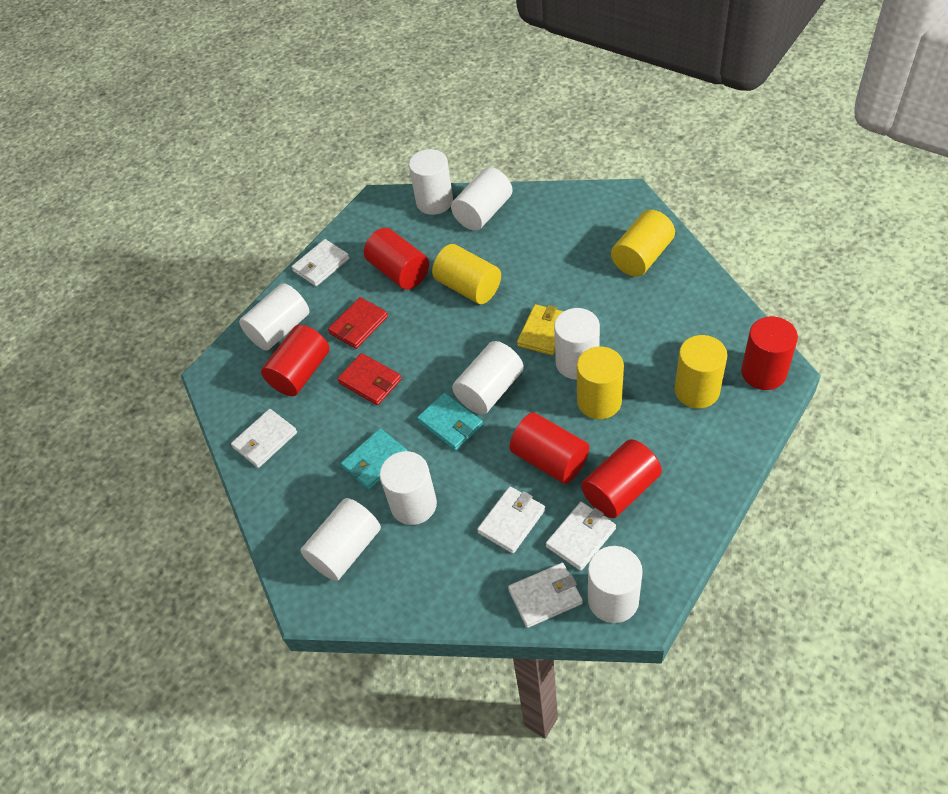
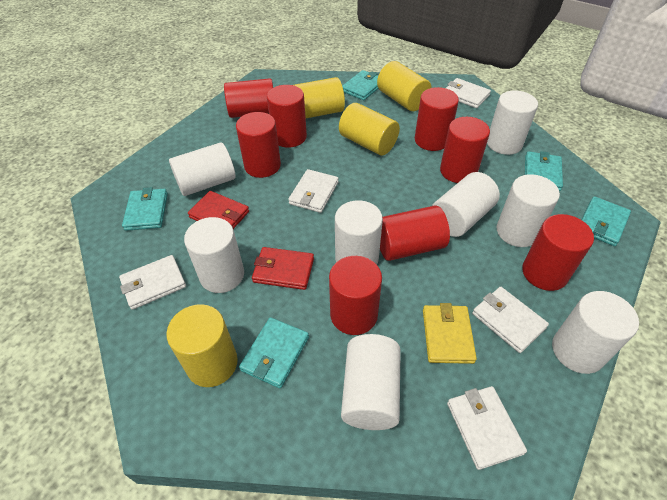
red cylinder: 5 -> 8
turquoise wallet: 2 -> 5

